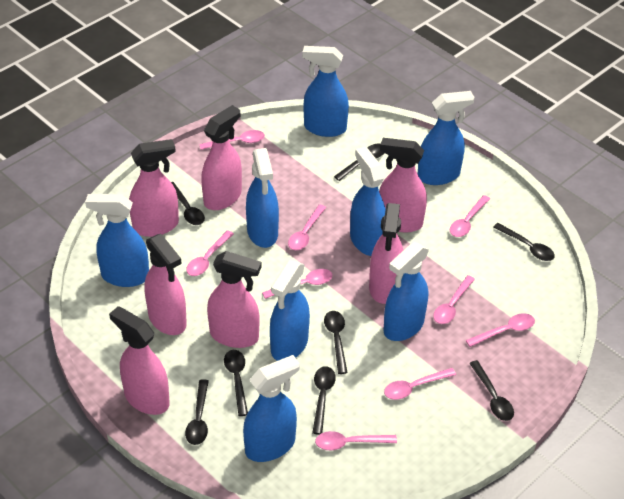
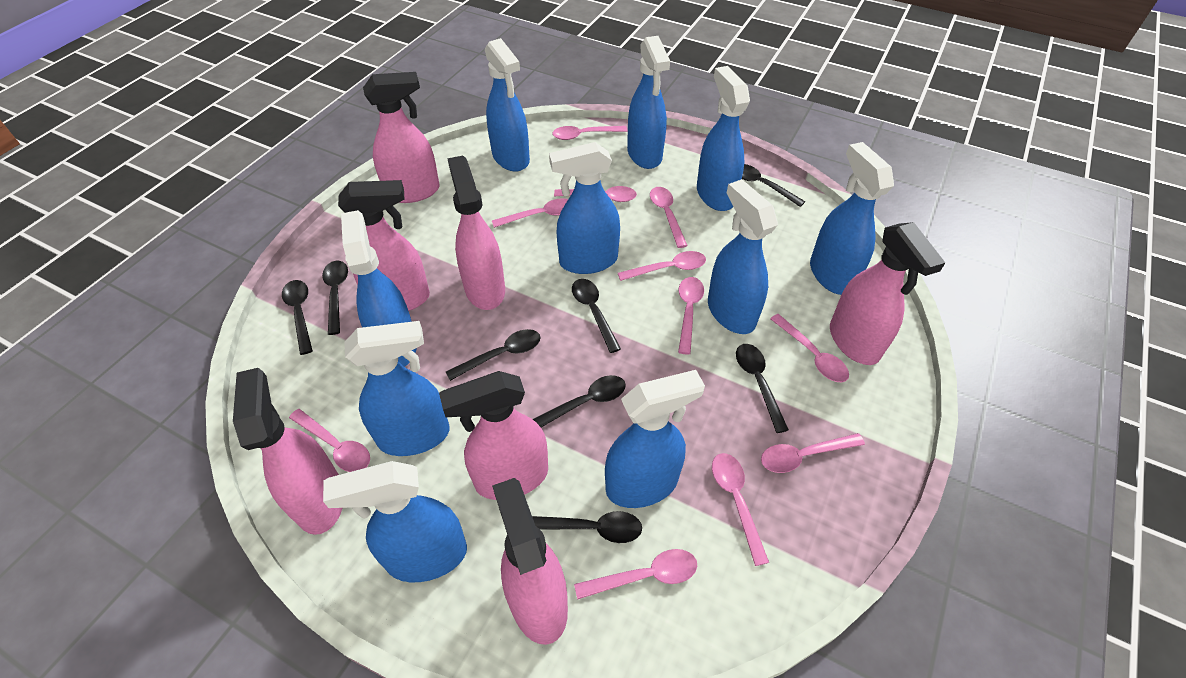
blue spray bottle: 8 -> 10
pink spoon: 9 -> 11

